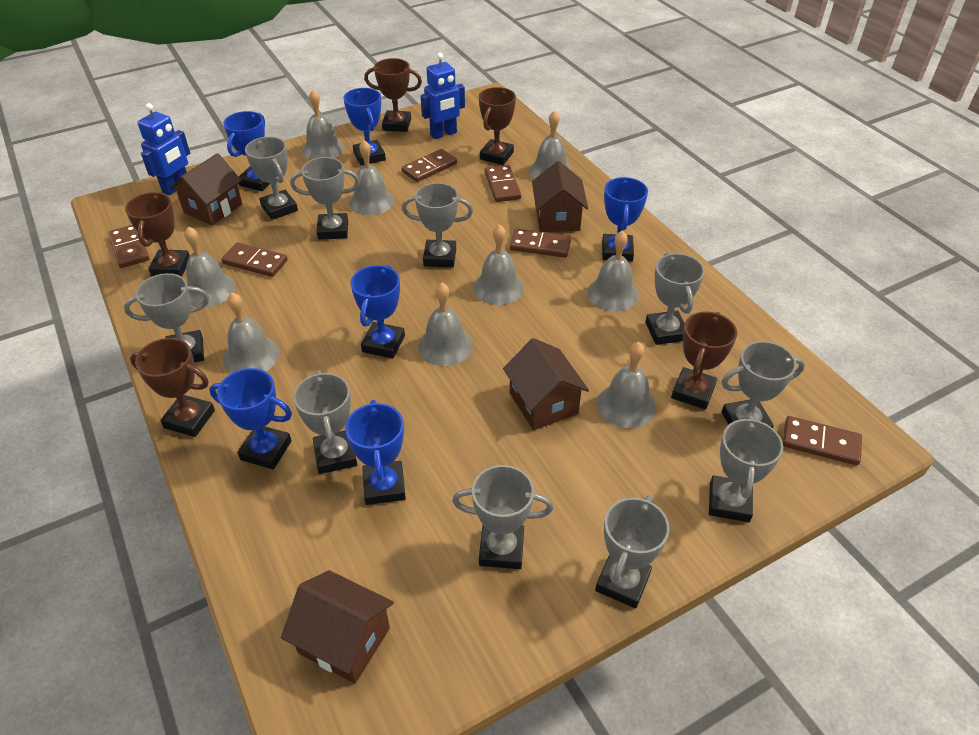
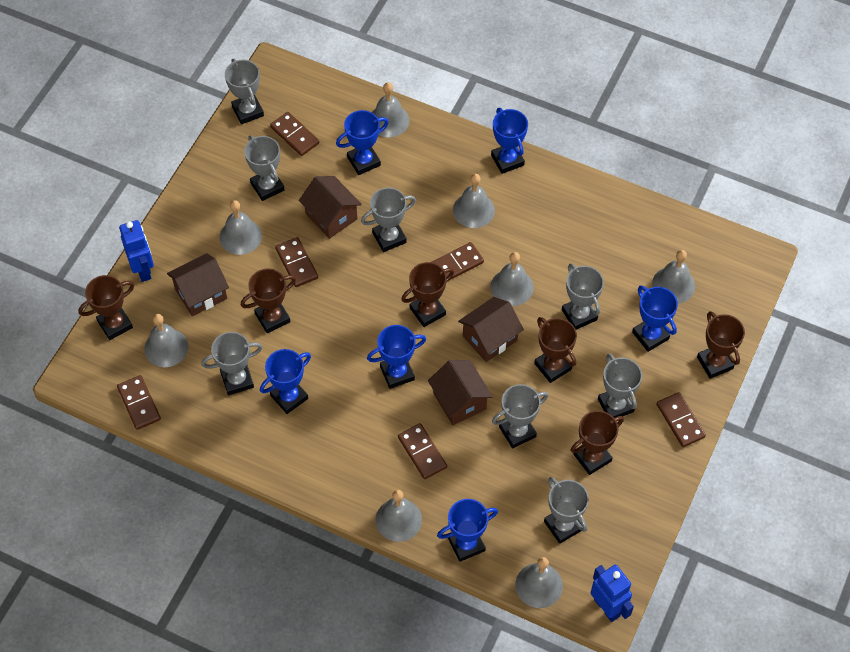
brown trophy: 5 -> 6
grey bell: 9 -> 8
grey trophy: 10 -> 8

